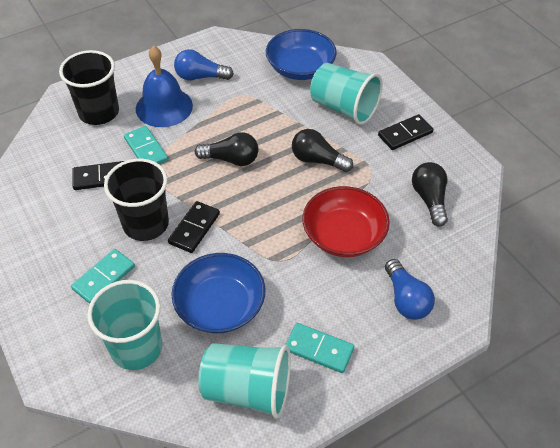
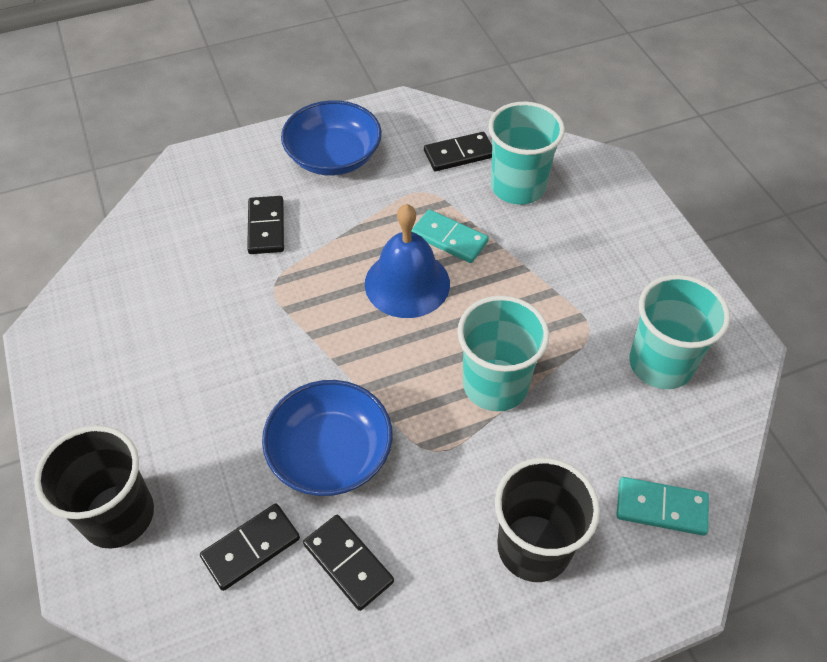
black domino: 3 -> 4
black light bulb: 3 -> 0
blue light bulb: 2 -> 0
red bowl: 1 -> 0
turquoise domino: 3 -> 2

